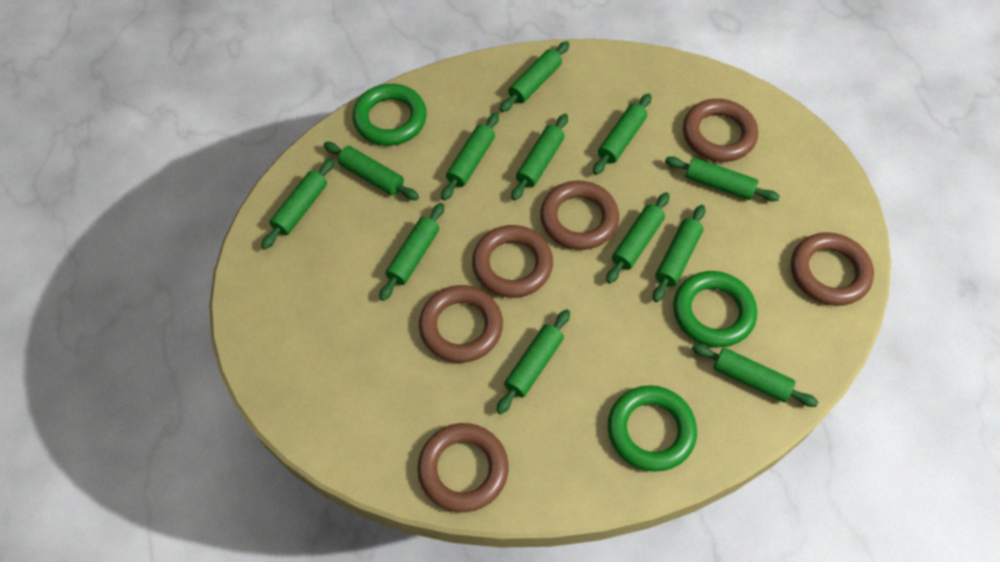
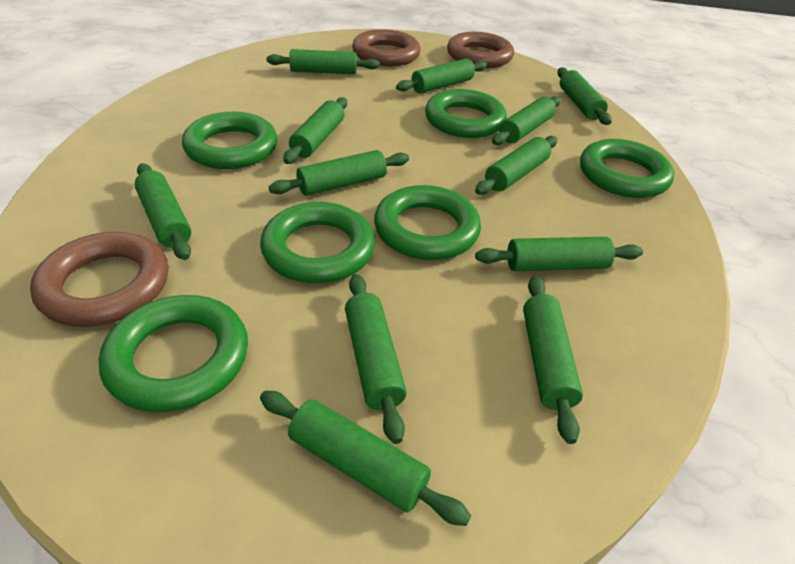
brown ring: 6 -> 3
green ring: 3 -> 6

